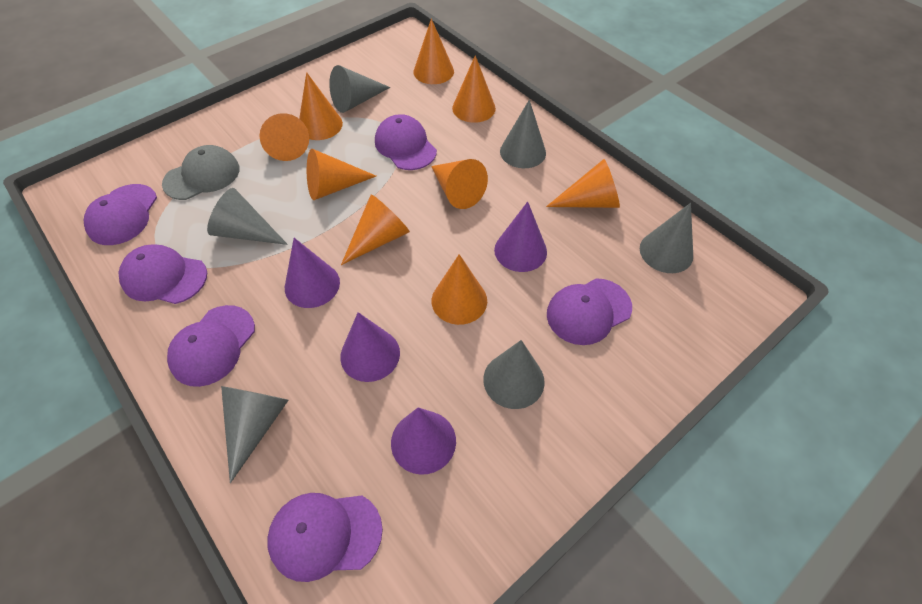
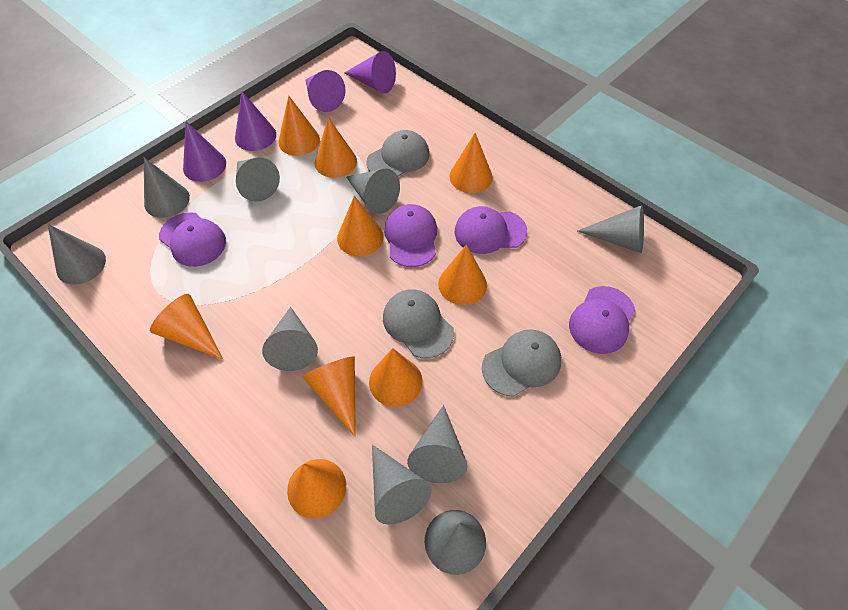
grey cap: 1 -> 3
grey cone: 6 -> 9
purple cap: 6 -> 4

